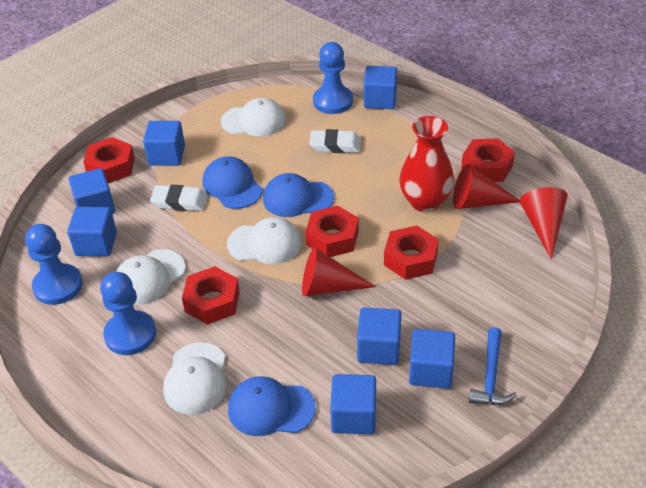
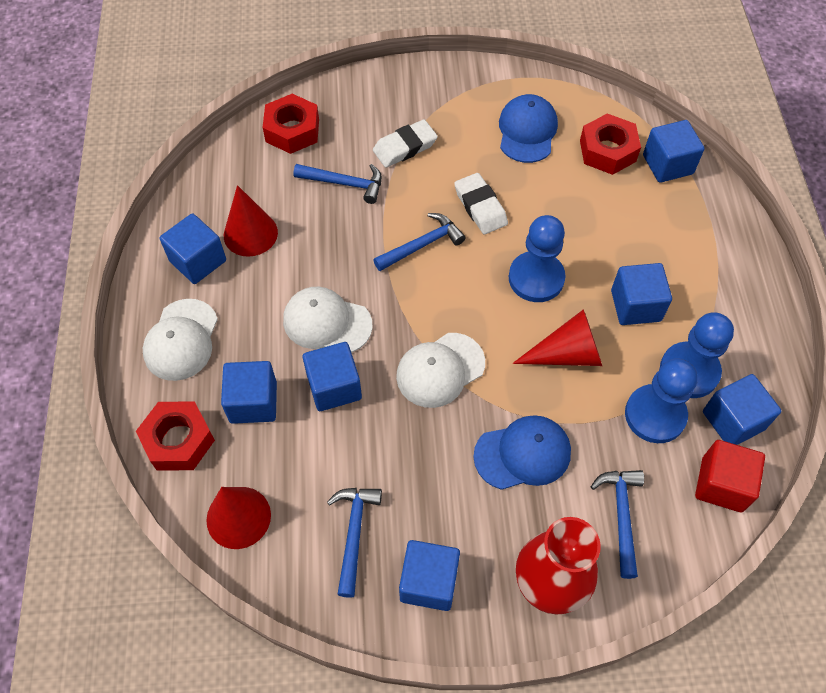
blue cap: 3 -> 2
blue hammer: 1 -> 4
red cube: 0 -> 1
red nut: 5 -> 3
white cap: 4 -> 3

